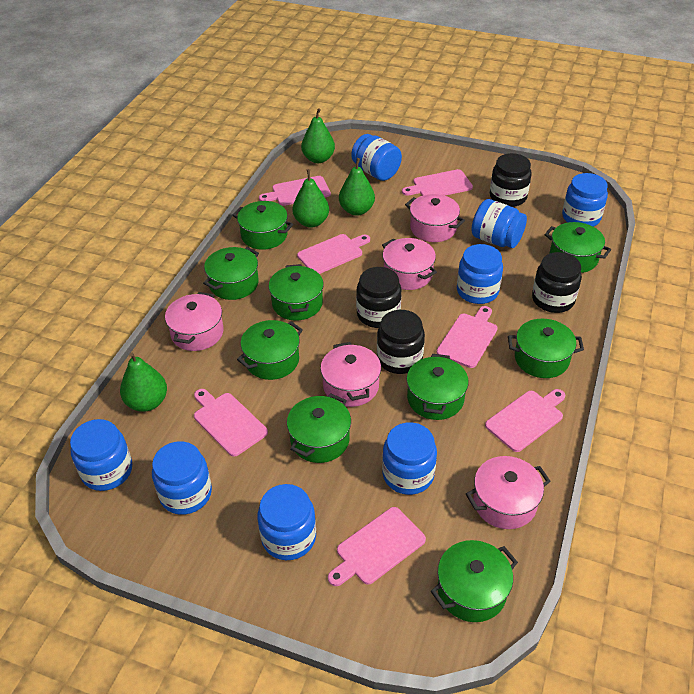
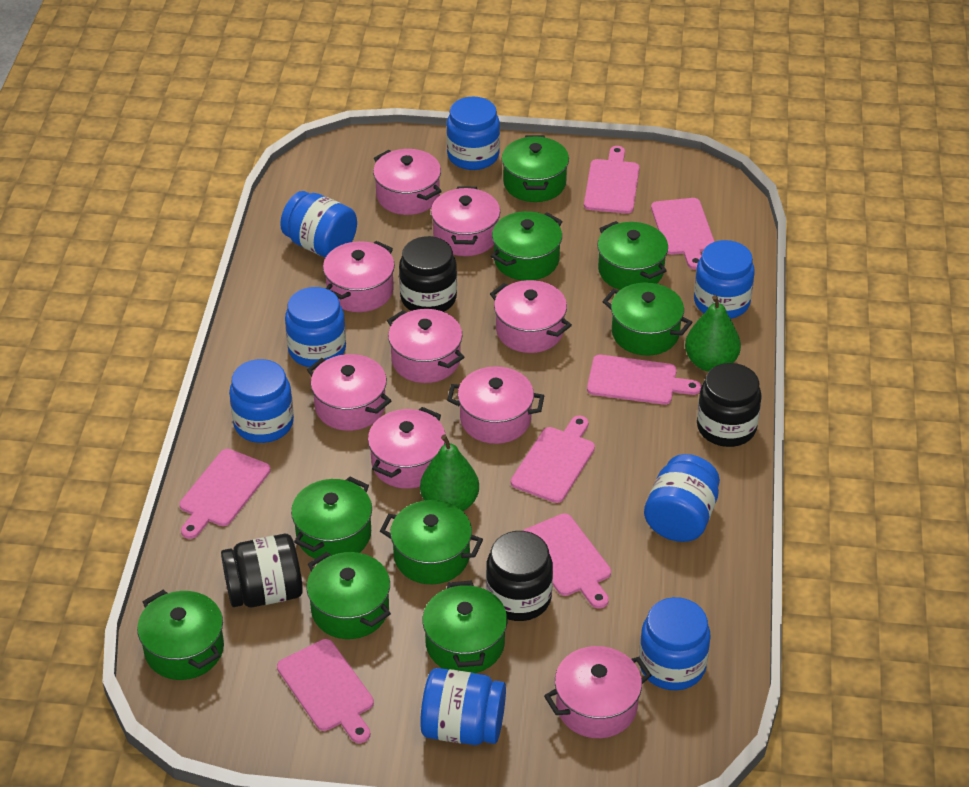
green pear: 4 -> 2
pink pot: 5 -> 9

